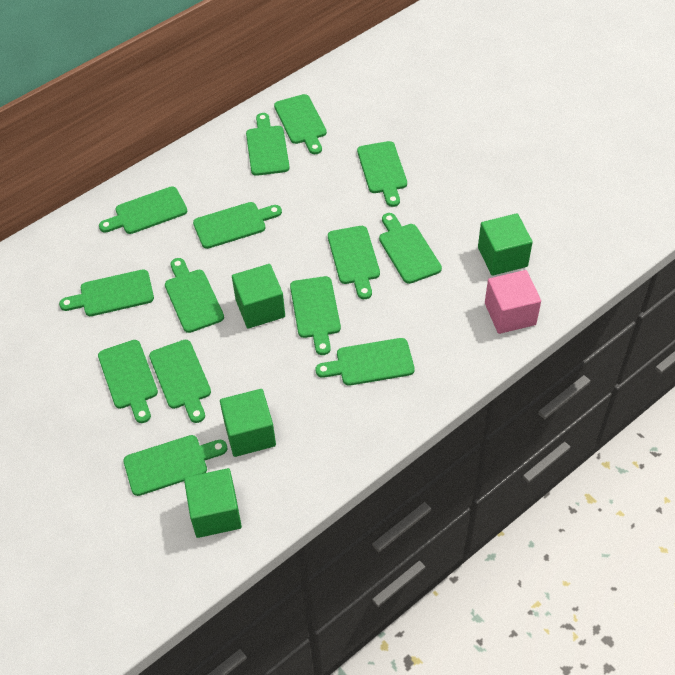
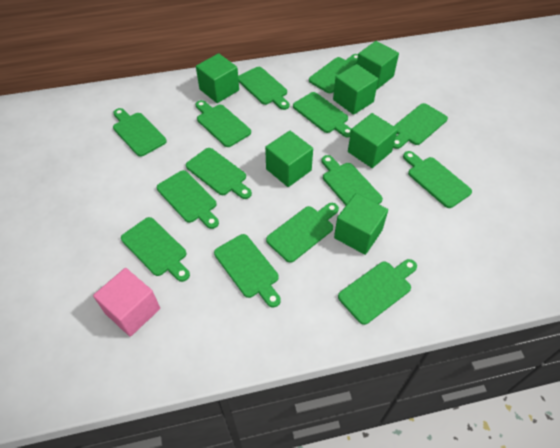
green cube: 4 -> 6

